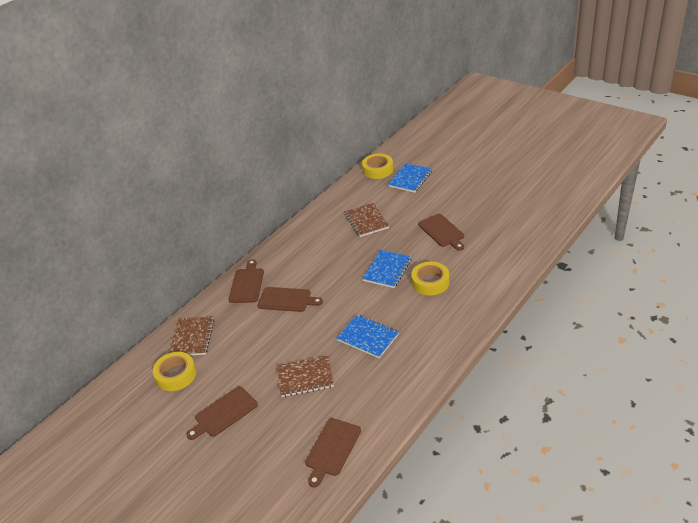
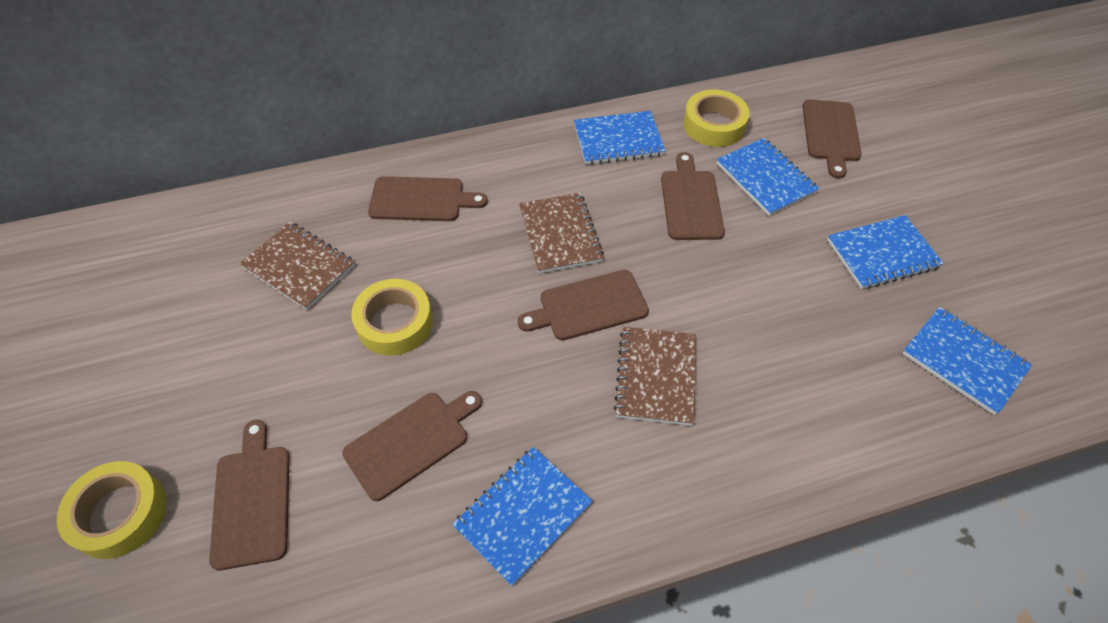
blue notebook: 3 -> 5
brown cutting board: 5 -> 6

